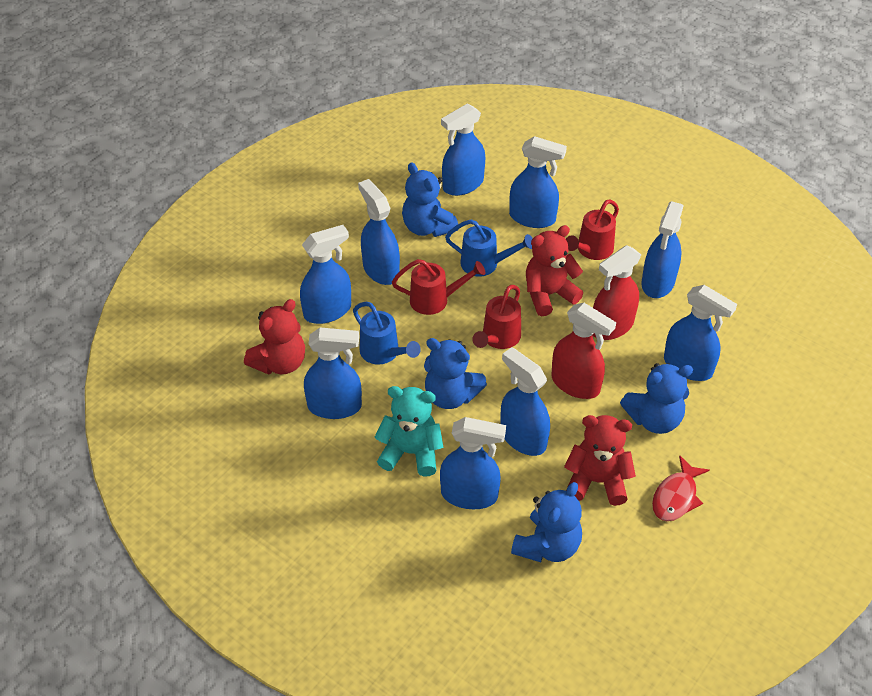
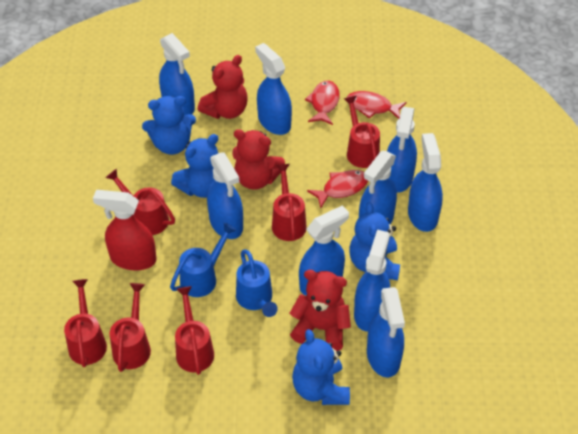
red fish: 1 -> 3
red spray bottle: 2 -> 1
red watering can: 3 -> 6
turquoise teddy bear: 1 -> 0

